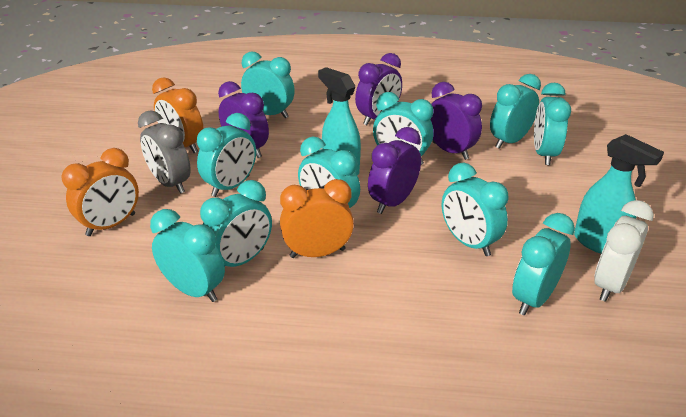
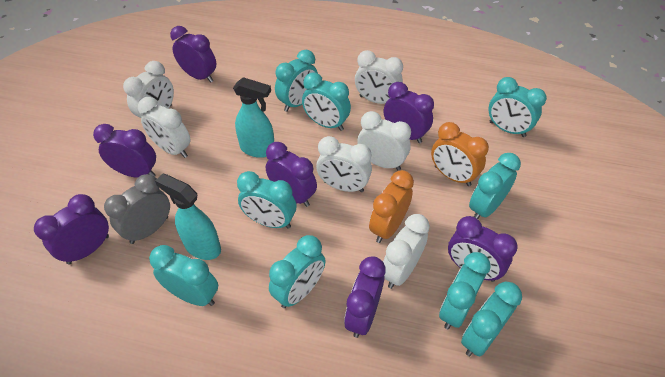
orange clock: 3 -> 2
purple clock: 4 -> 7
turquoise clock: 10 -> 9
white clock: 1 -> 6

